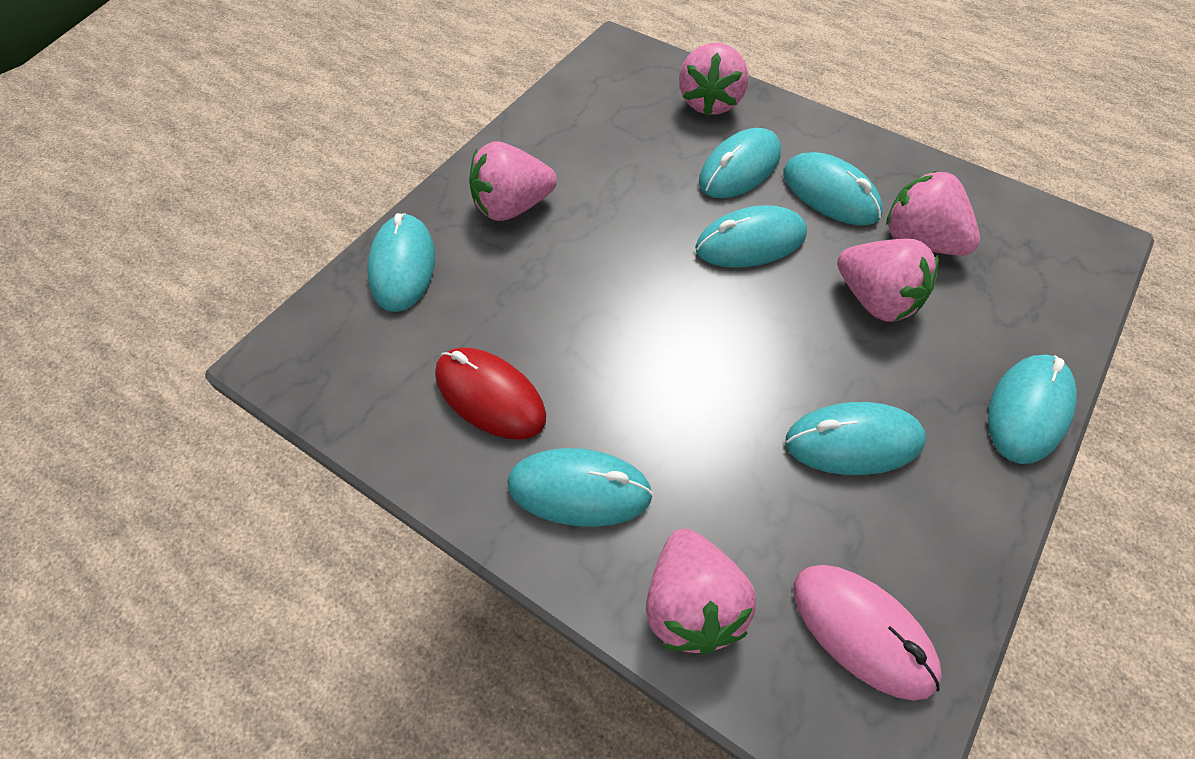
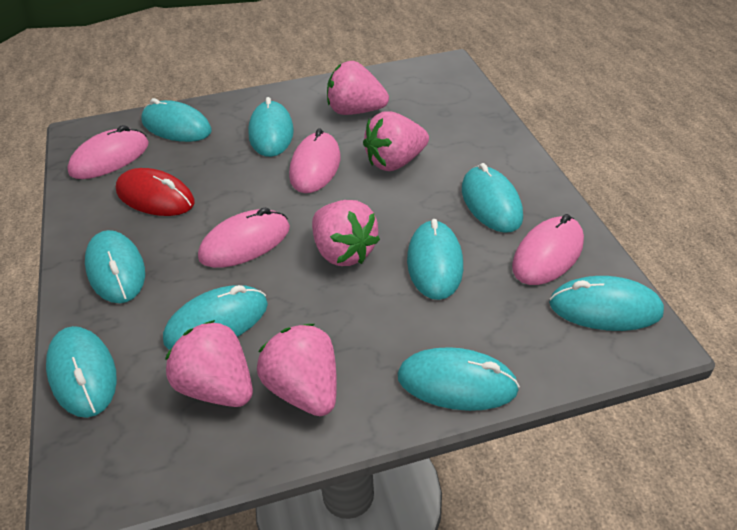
pink mouse: 1 -> 4
turquoise mouse: 7 -> 9

